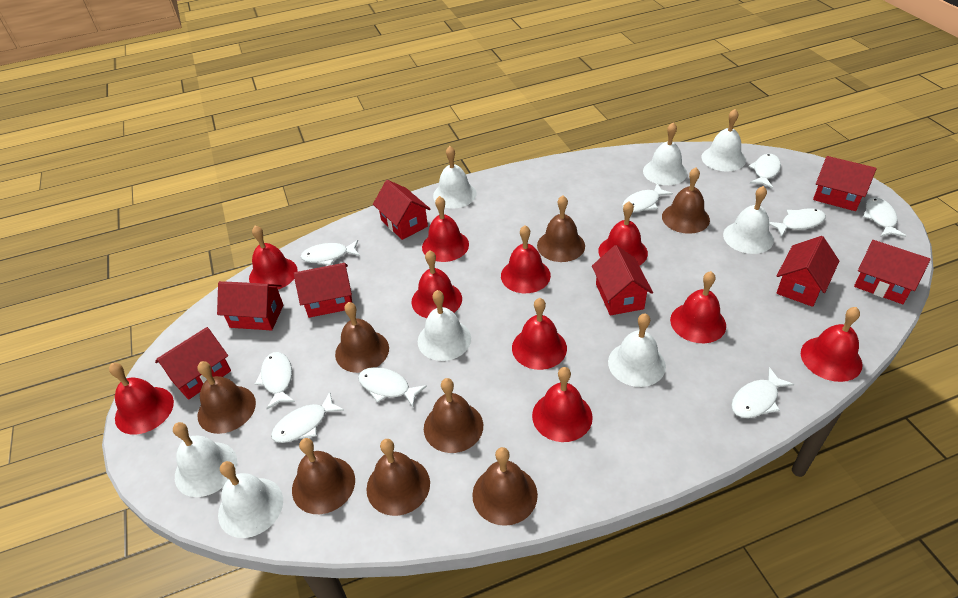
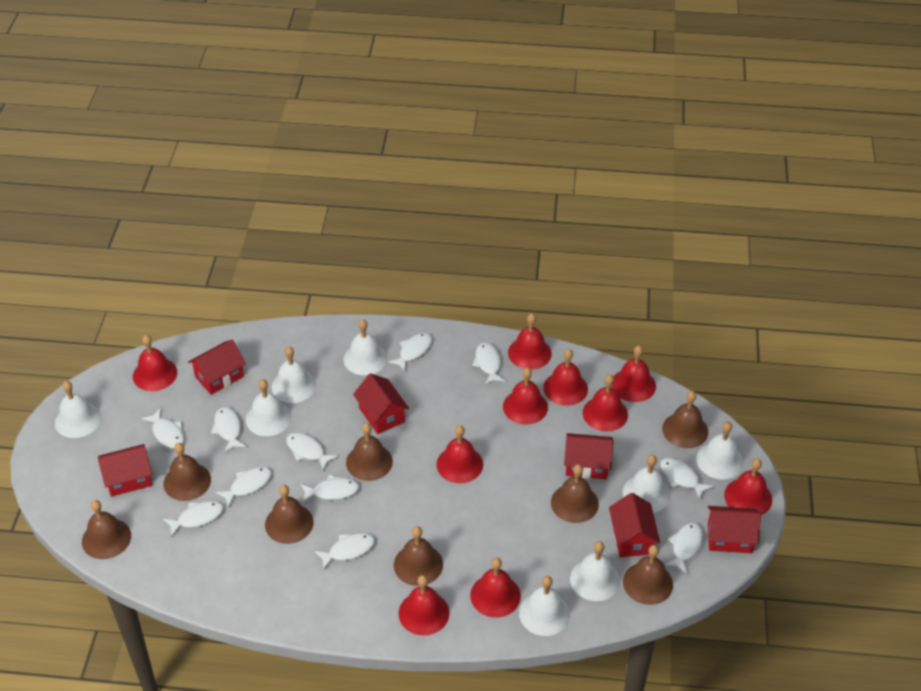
red house: 8 -> 6
white fish: 9 -> 11

